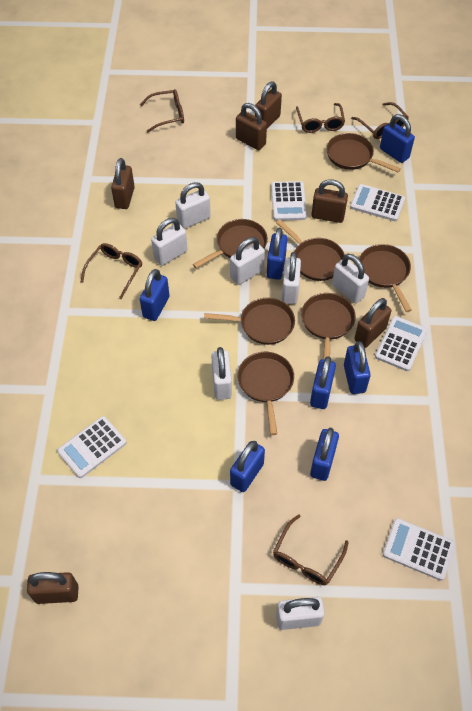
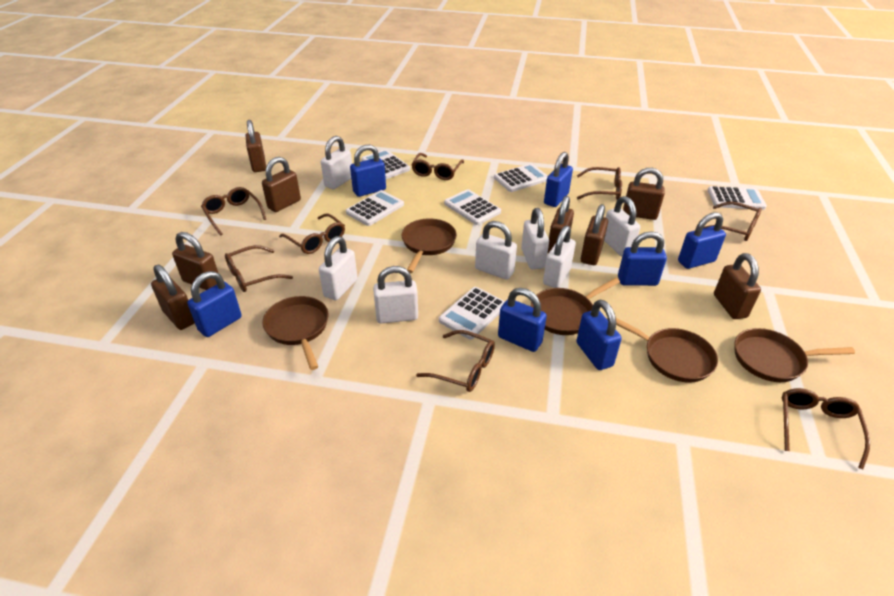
brown glasses: 5 -> 8
brown padlock: 6 -> 8
brown pan: 7 -> 5
white calculator: 5 -> 6

